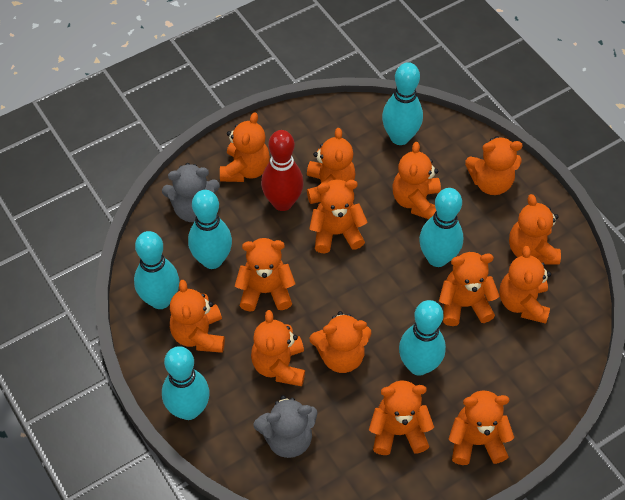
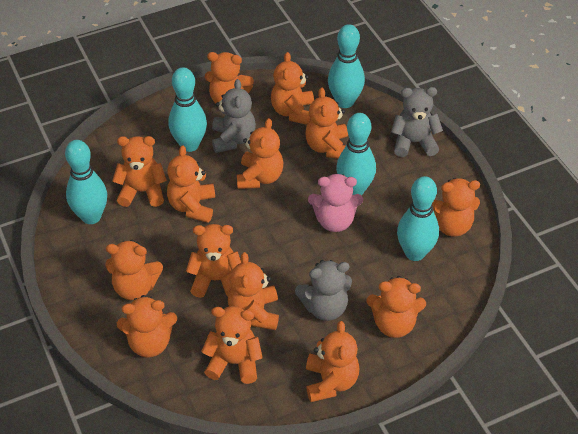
grey teddy bear: 2 -> 3
pink teddy bear: 0 -> 1
red bowling pin: 1 -> 0
turquoise bowling pin: 6 -> 5

